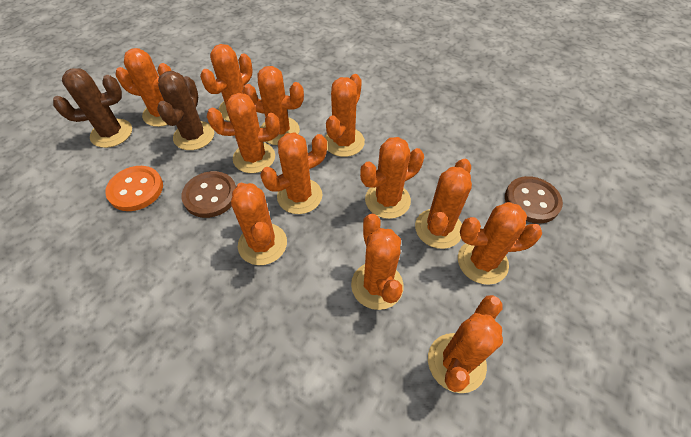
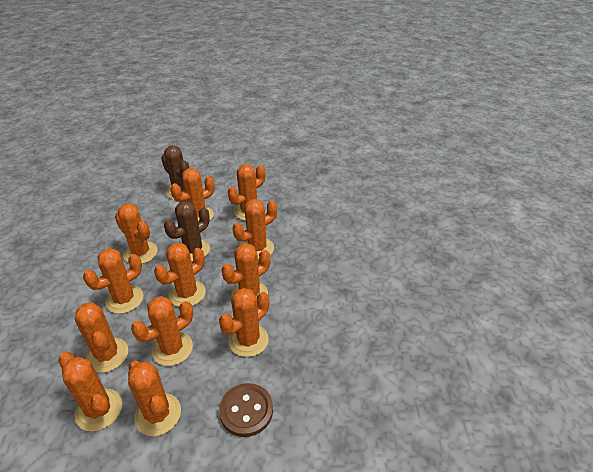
brown button: 2 -> 1
orange button: 1 -> 0

